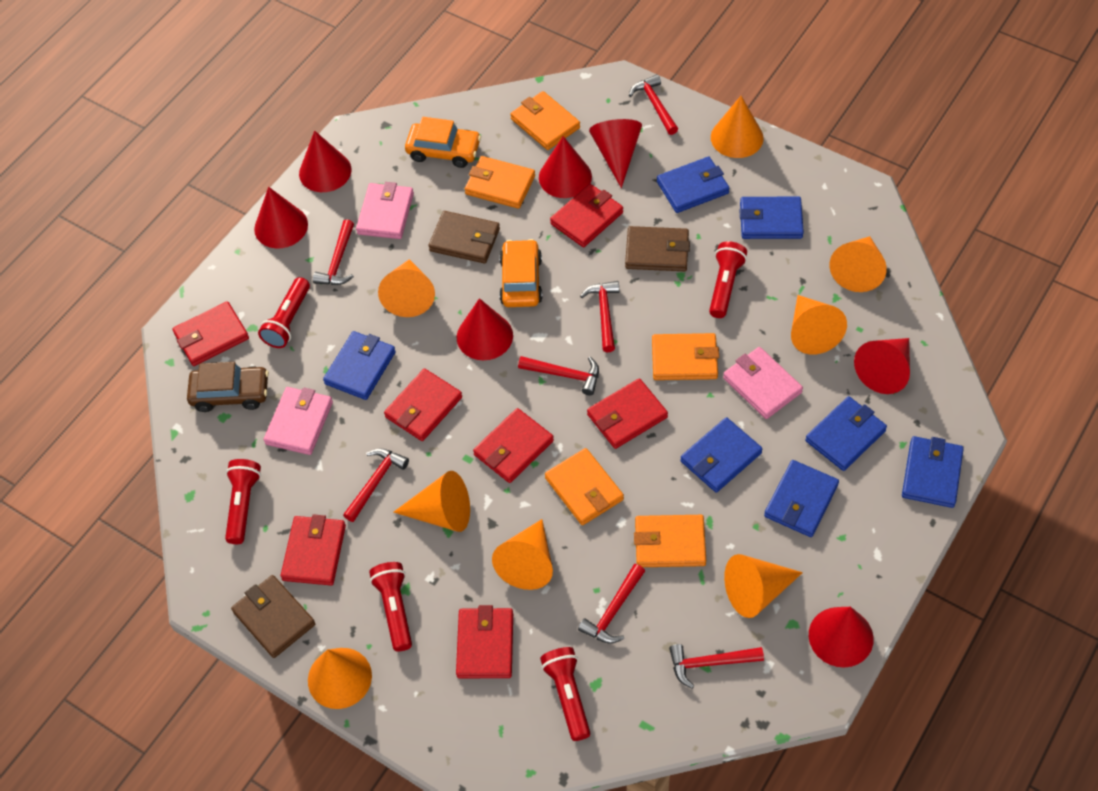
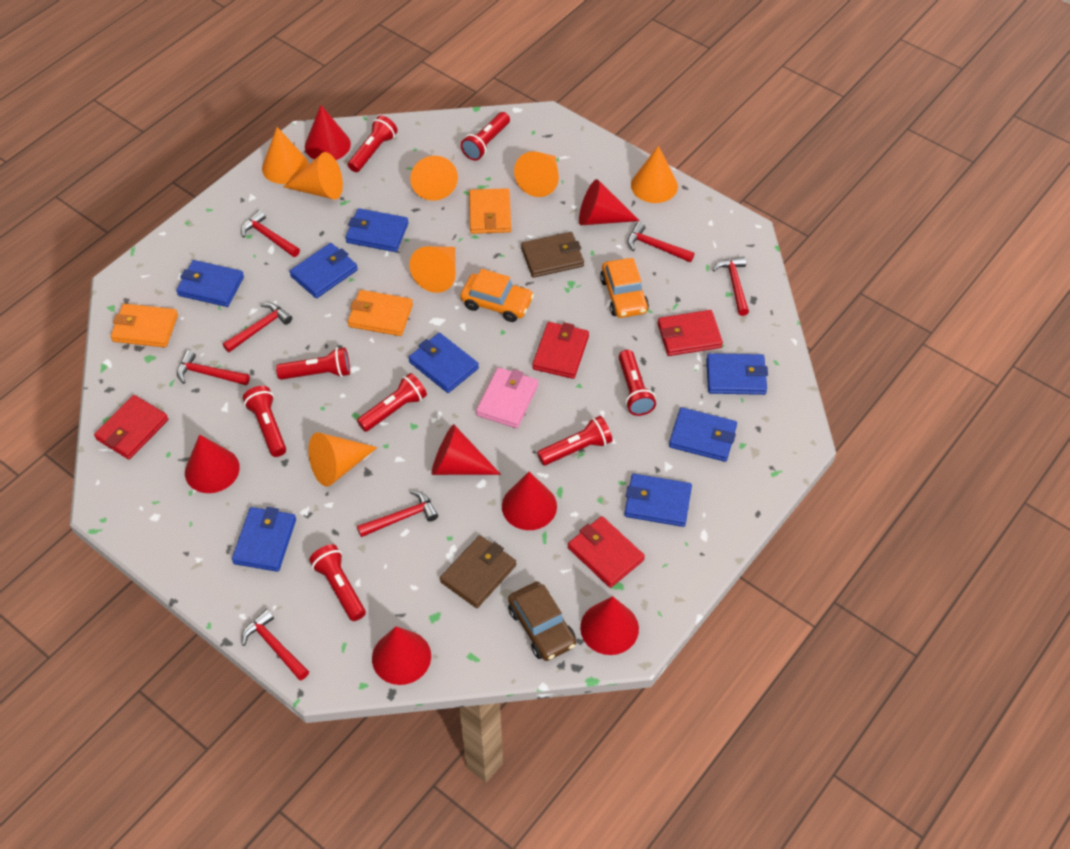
blue wallet: 7 -> 8
brown wallet: 3 -> 2
orange cone: 8 -> 7
orange wallet: 5 -> 3
pink wallet: 3 -> 1
red flashlight: 5 -> 8
red wallet: 7 -> 4

